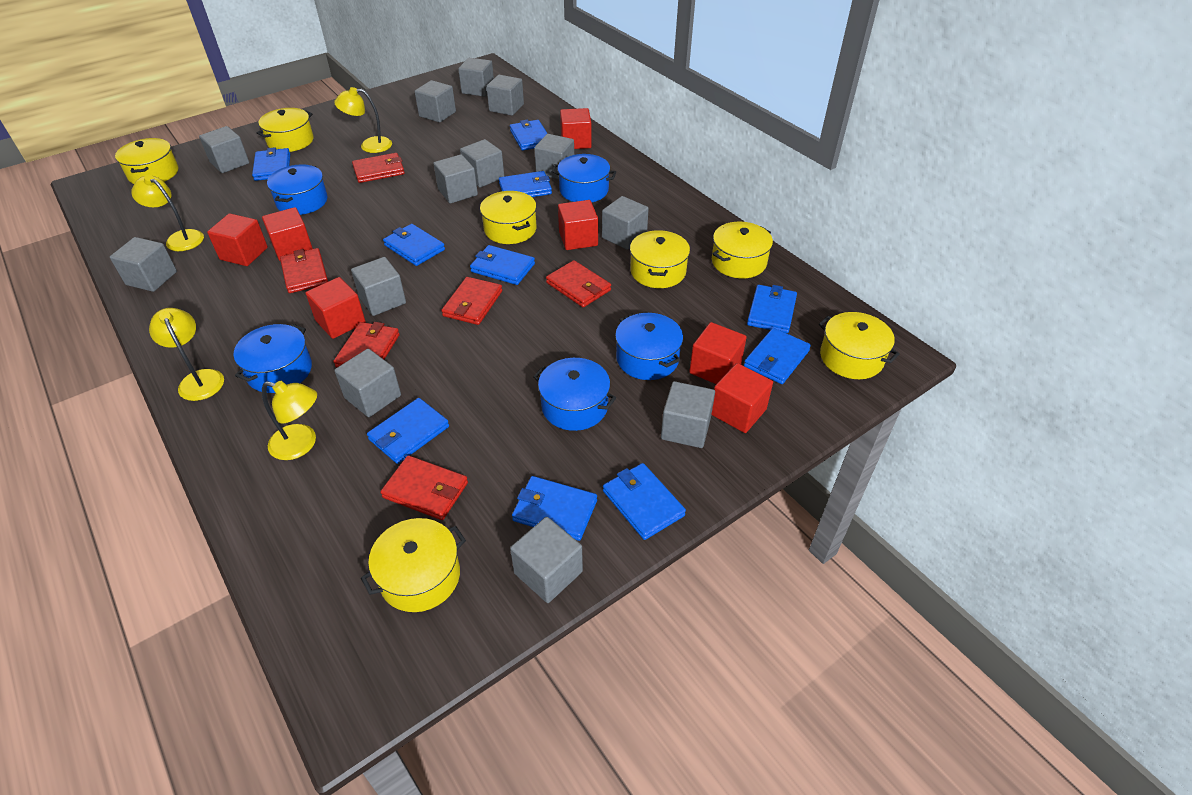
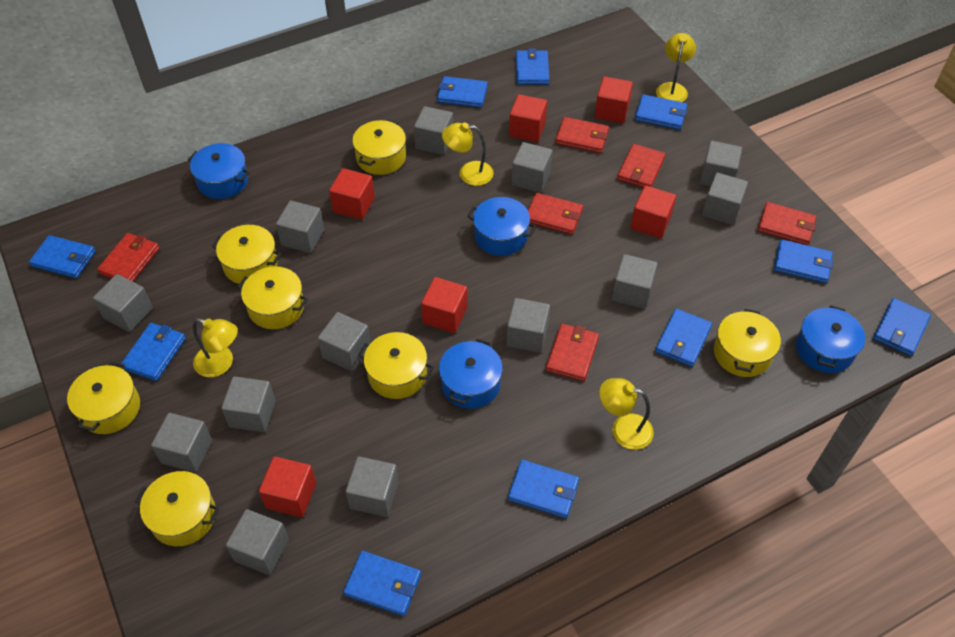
blue pot: 5 -> 4
red cube: 7 -> 6

